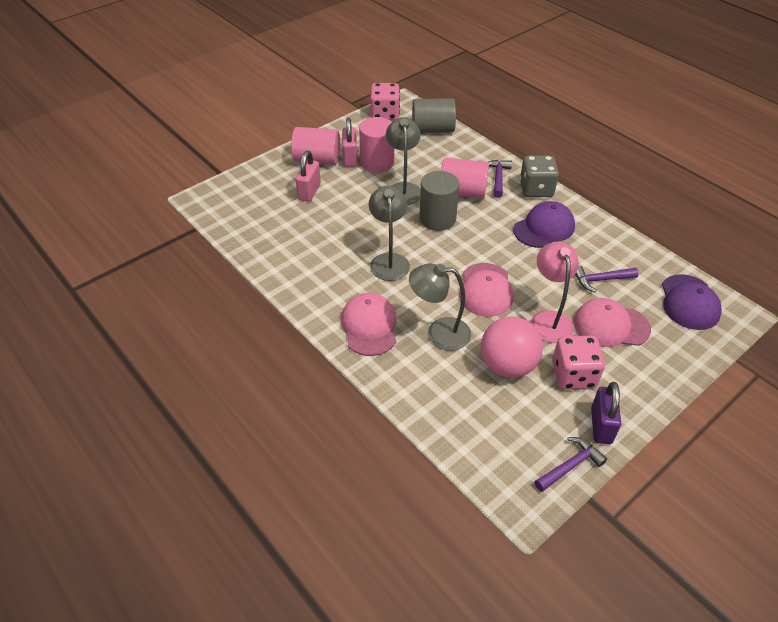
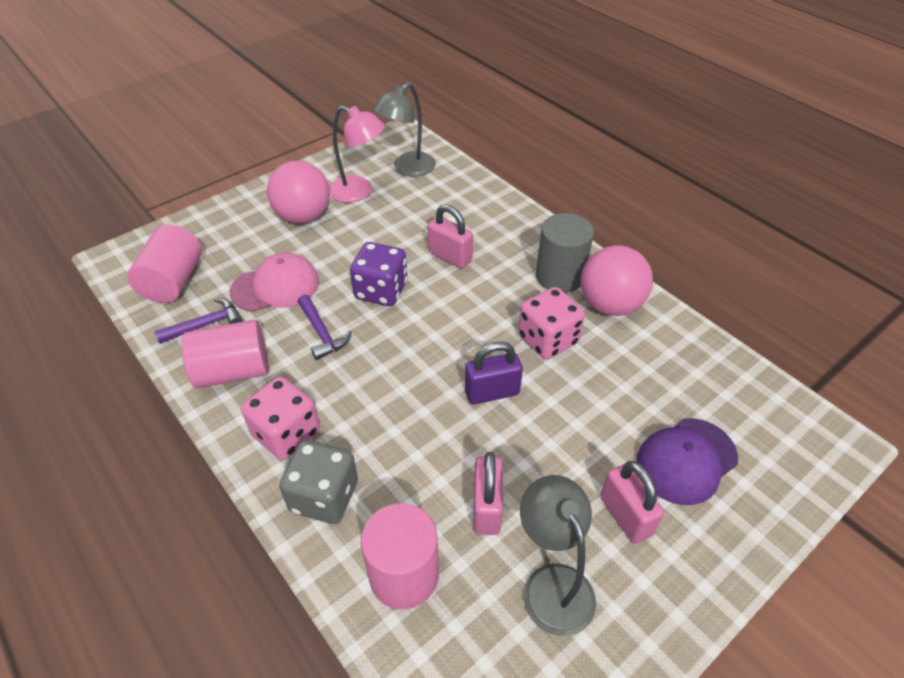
grey cylinder: 2 -> 1
grey lamp: 3 -> 2
pink ball: 1 -> 2
pink cap: 3 -> 1
pink padlock: 2 -> 3
purple cap: 2 -> 1
purple dice: 0 -> 1
purple hammer: 3 -> 2

